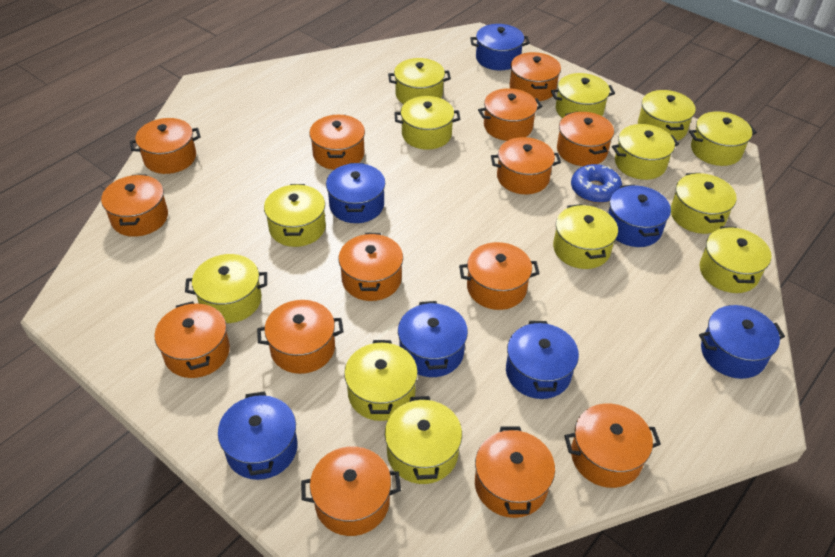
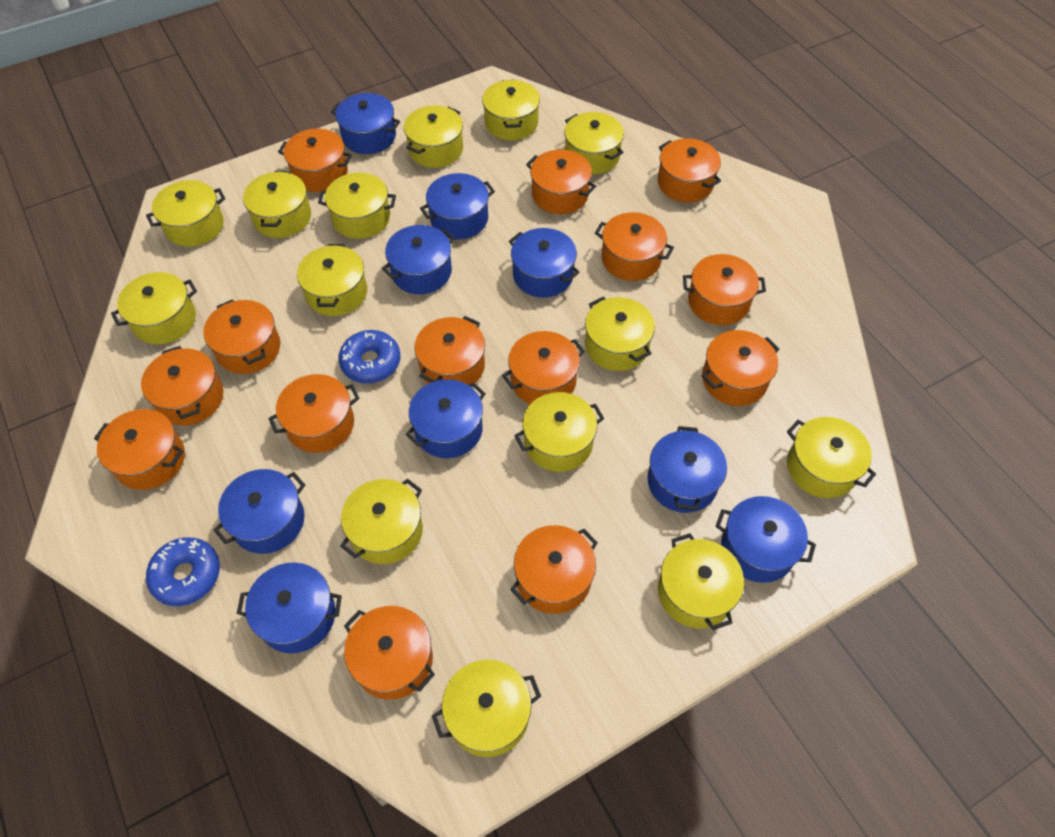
blue donut: 1 -> 2
blue pot: 7 -> 9
yellow pot: 13 -> 14

